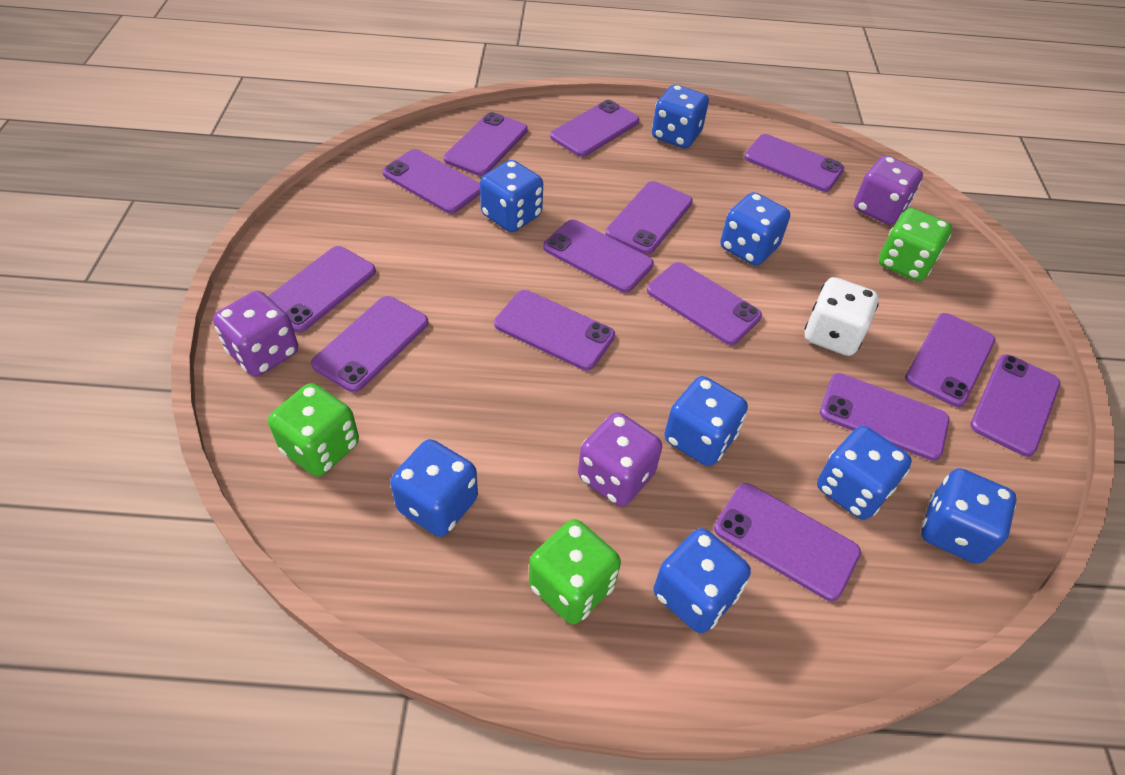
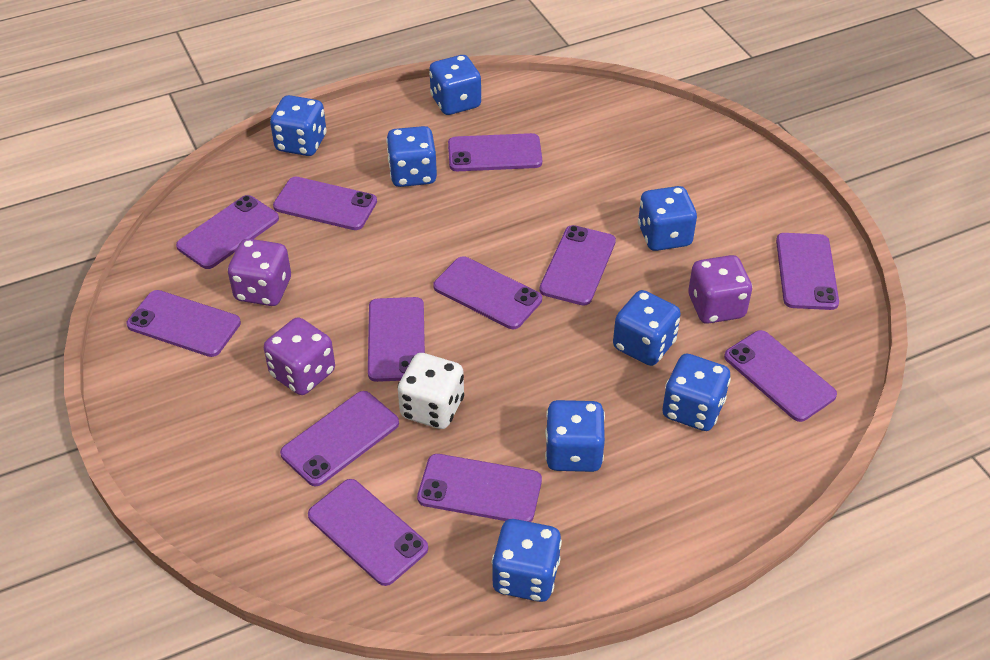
green dice: 3 -> 0
purple phone: 14 -> 12

